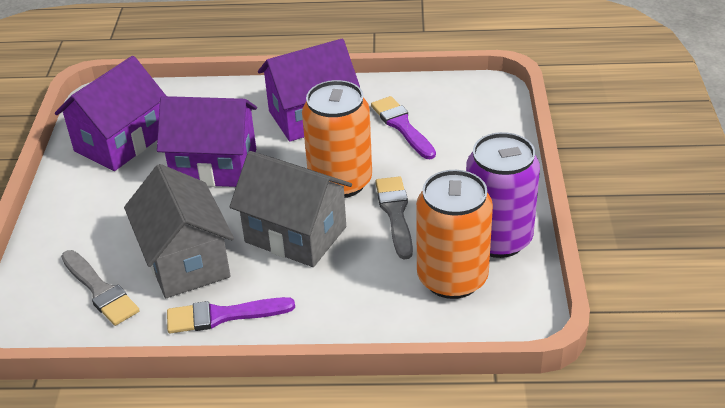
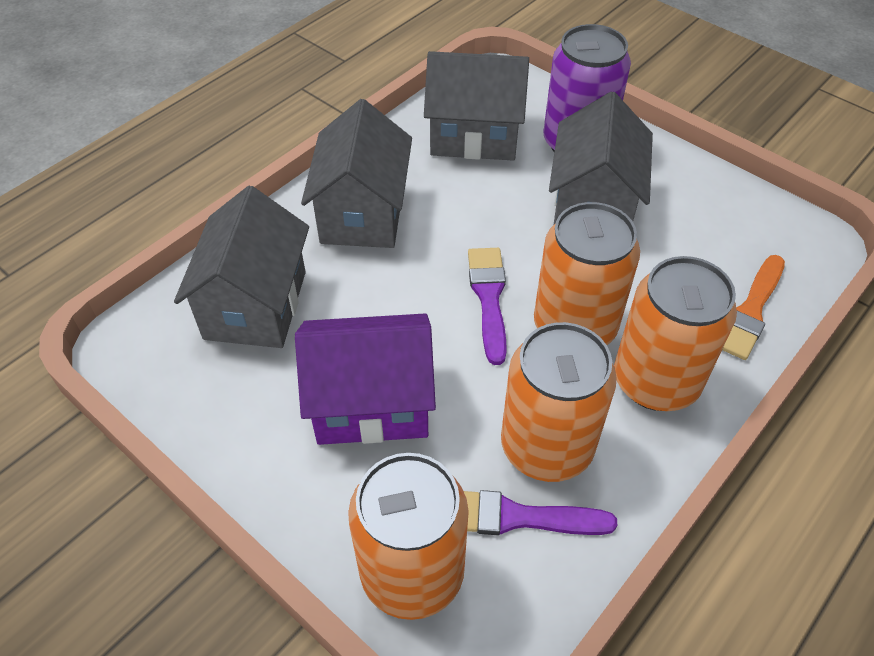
grey brush: 2 -> 0
grey house: 2 -> 4
orange brush: 0 -> 1
orange can: 2 -> 4
purple house: 3 -> 1

